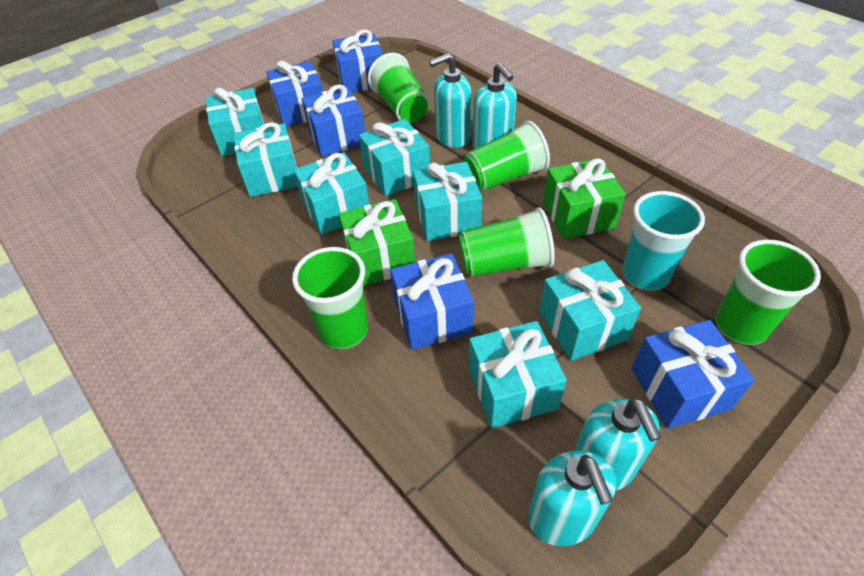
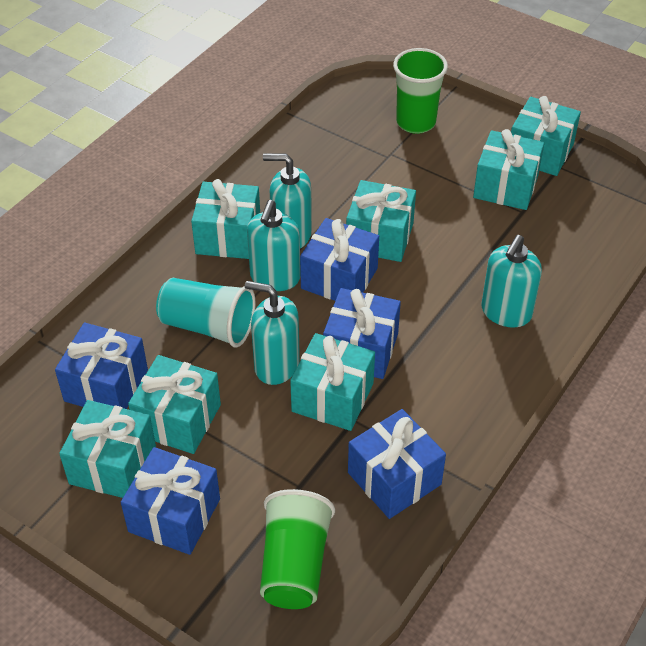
green cup: 5 -> 2
green gift: 2 -> 0

